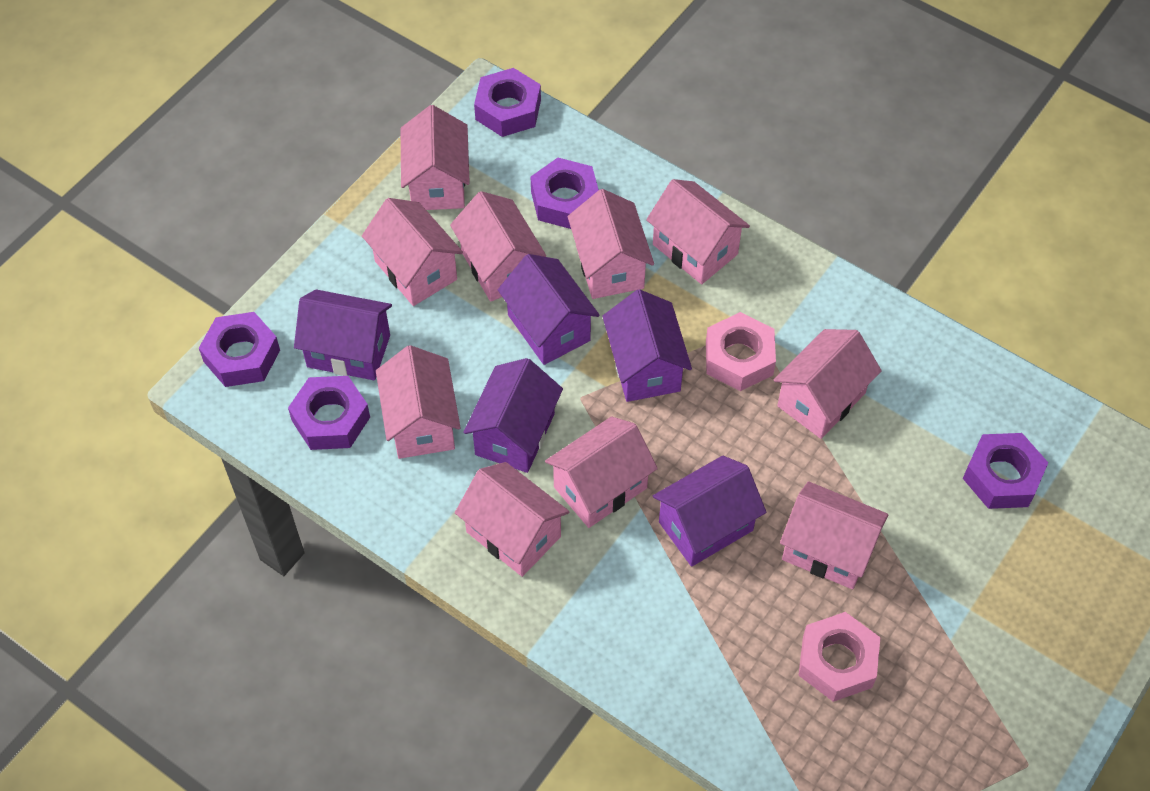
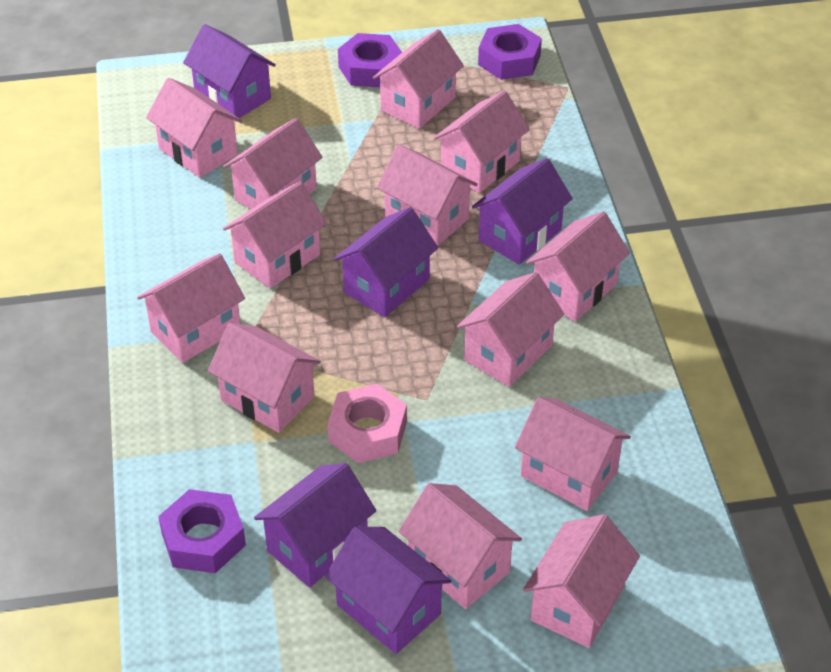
pink house: 10 -> 13
pink nut: 2 -> 1
purple nut: 5 -> 3

